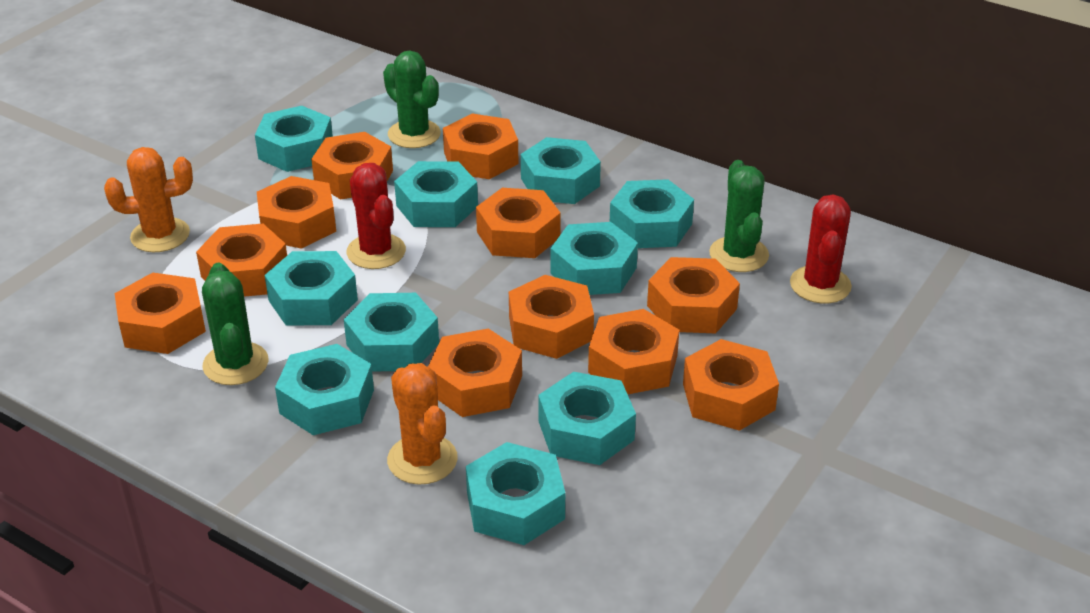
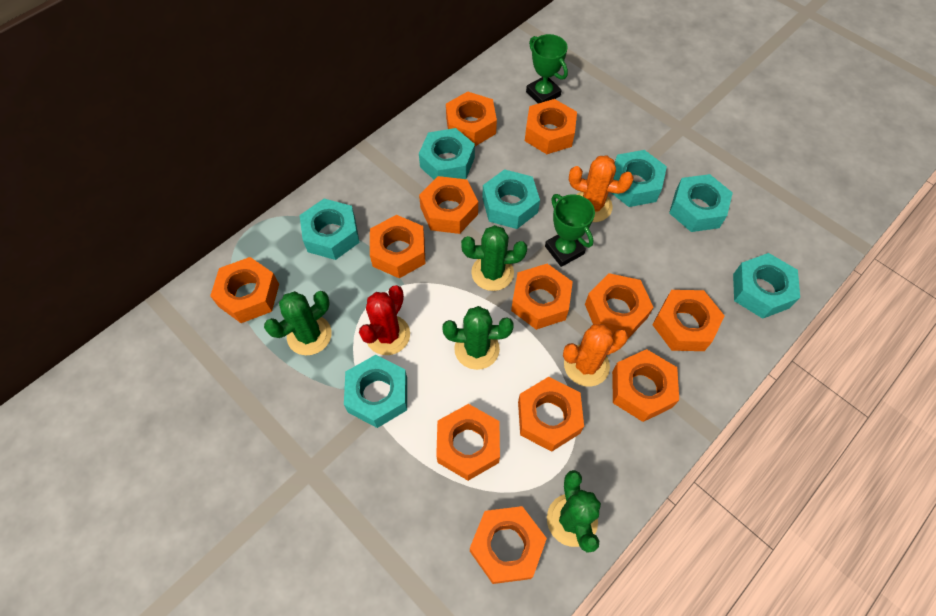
green cactus: 3 -> 4
green trophy: 0 -> 2
orange nut: 11 -> 12
red cactus: 2 -> 1
turquoise nut: 10 -> 7

